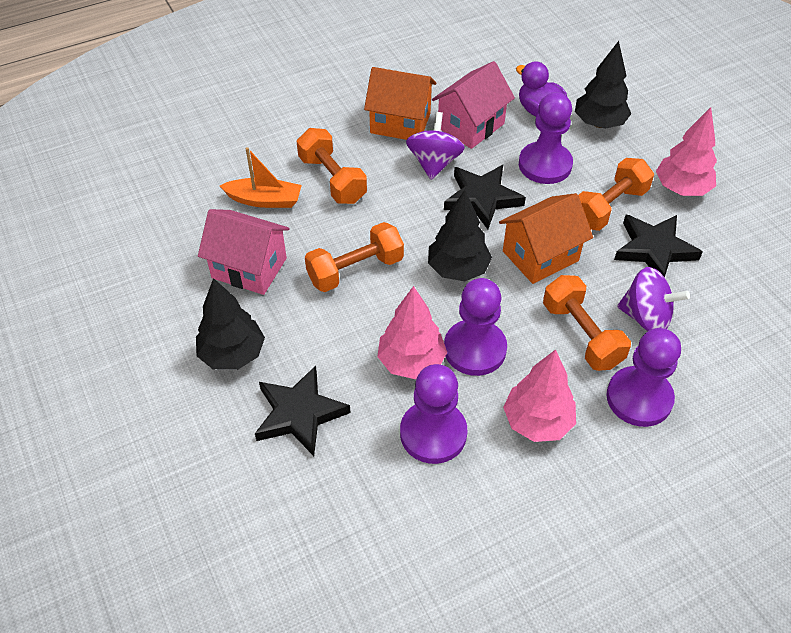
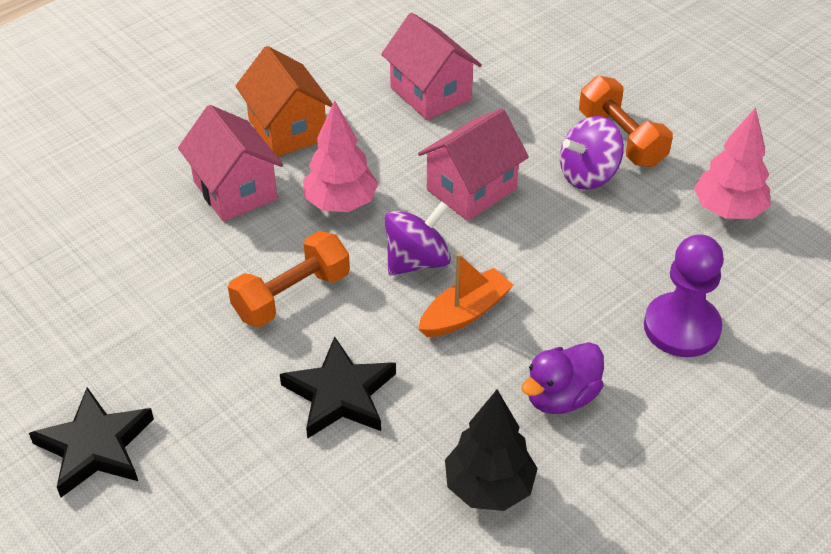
black star: 3 -> 2
black tree: 3 -> 1
orange dumbbell: 4 -> 2
orange house: 2 -> 1
pink house: 2 -> 3
pink tree: 3 -> 2
purple pawn: 4 -> 1

